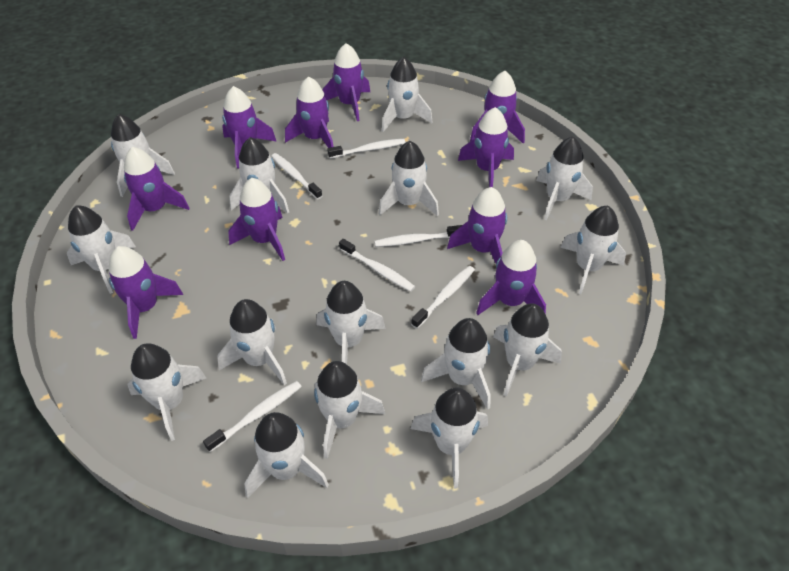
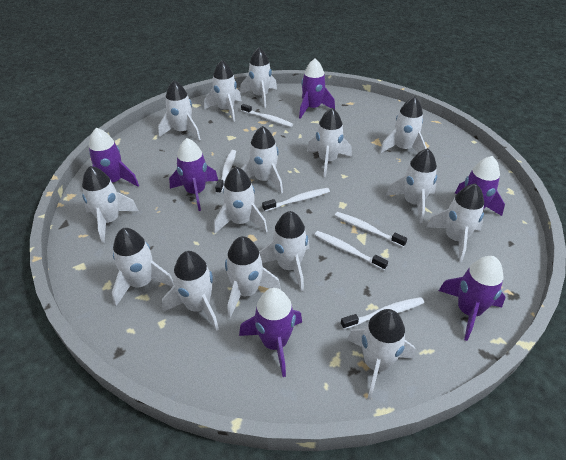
purple rocket: 10 -> 6

